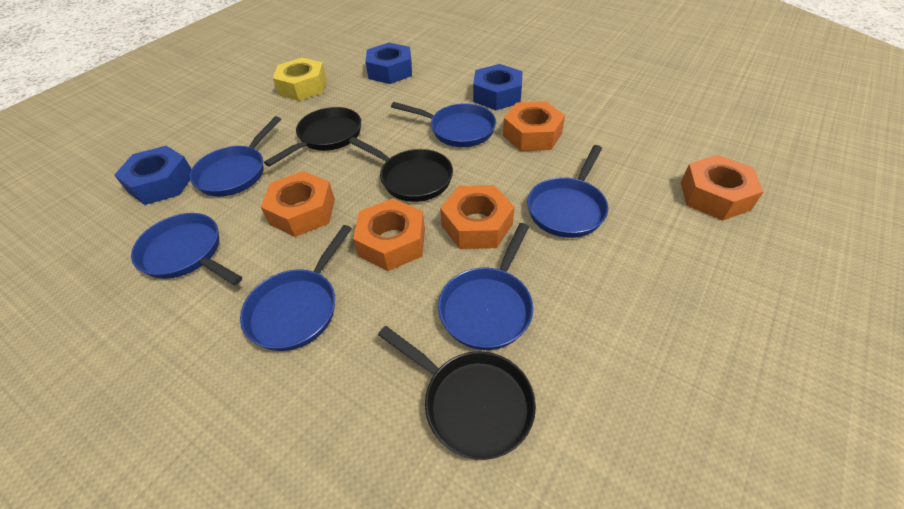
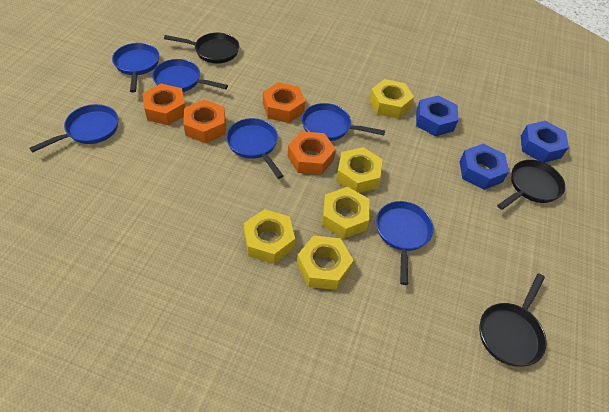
orange nut: 5 -> 4
yellow nut: 1 -> 5

